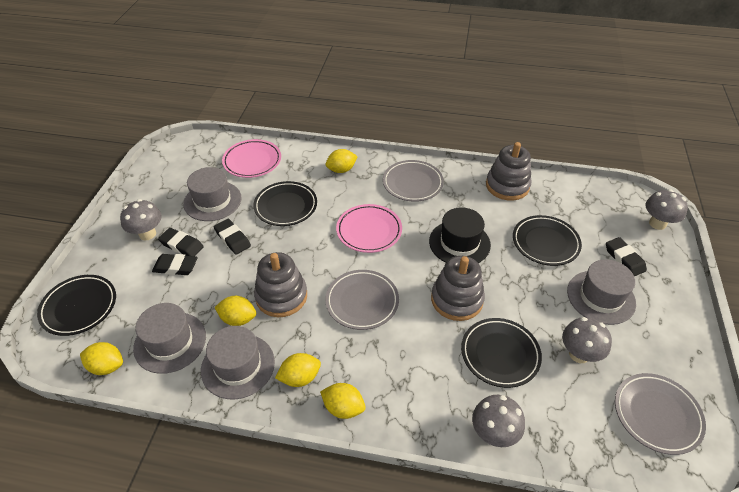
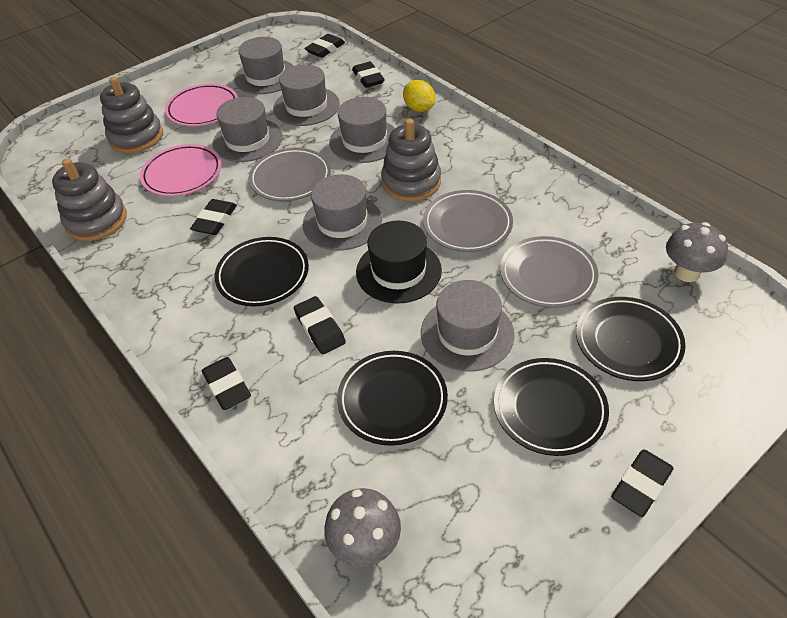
black eraser: 4 -> 6
grey hat: 4 -> 6
grey mushroom: 4 -> 2
yellow lemon: 5 -> 1

